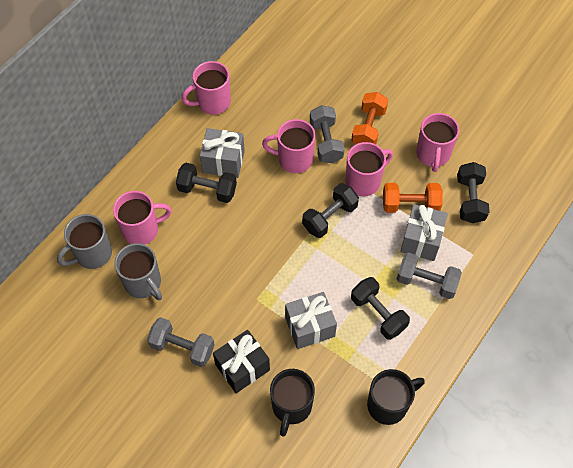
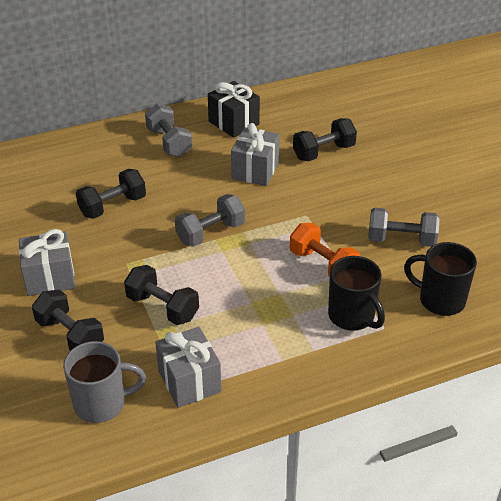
grey mug: 2 -> 1
orange dumbbell: 2 -> 1
pink mug: 5 -> 0

